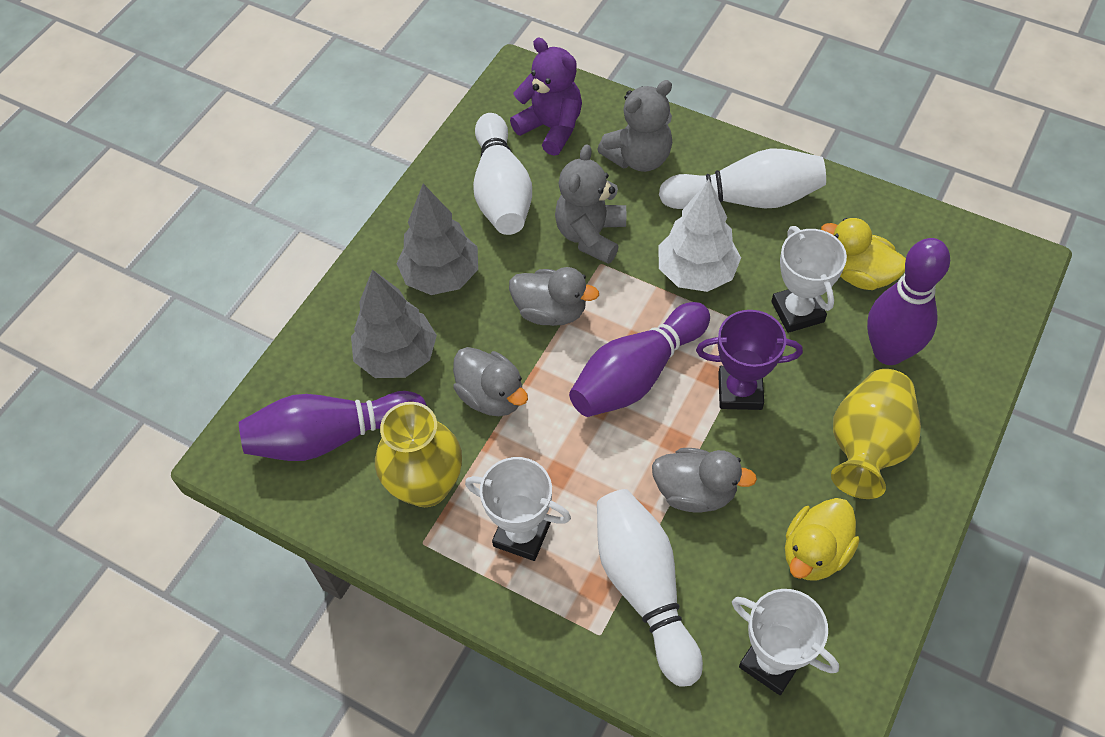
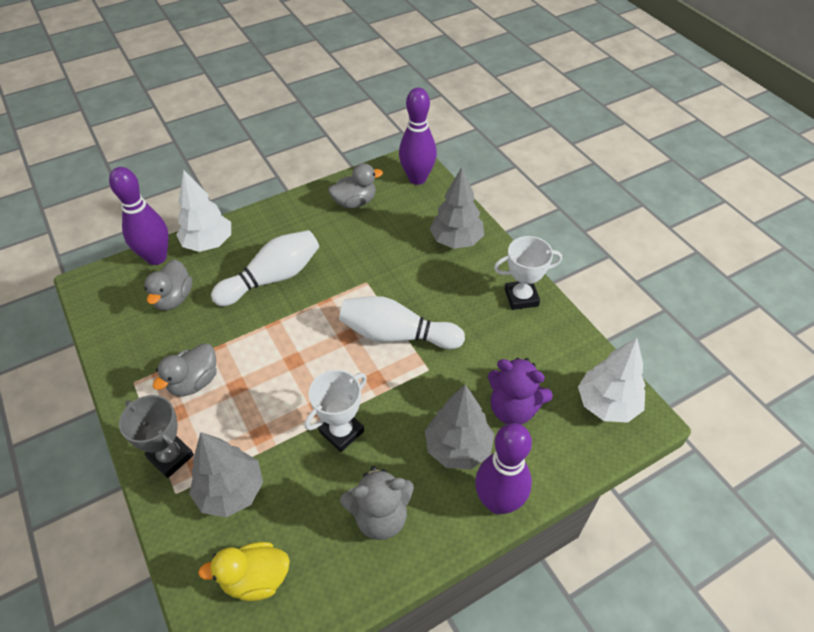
grey teddy bear: 2 -> 1
grey tree: 2 -> 3
grey trophy: 0 -> 1
purple trophy: 1 -> 0
white bowling pin: 3 -> 2
white tree: 1 -> 2
white trophy: 3 -> 2
yellow duck: 2 -> 1
yellow vase: 2 -> 0

